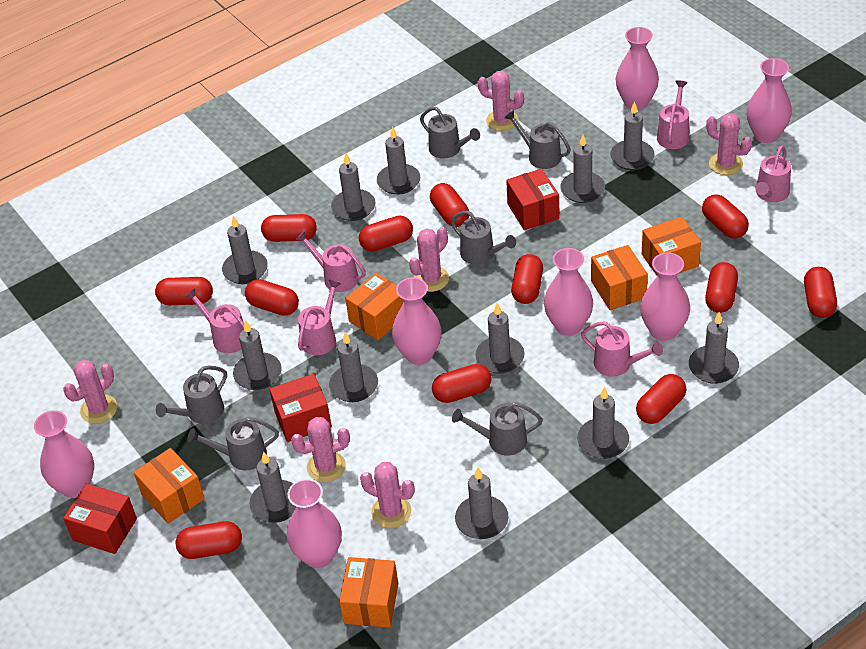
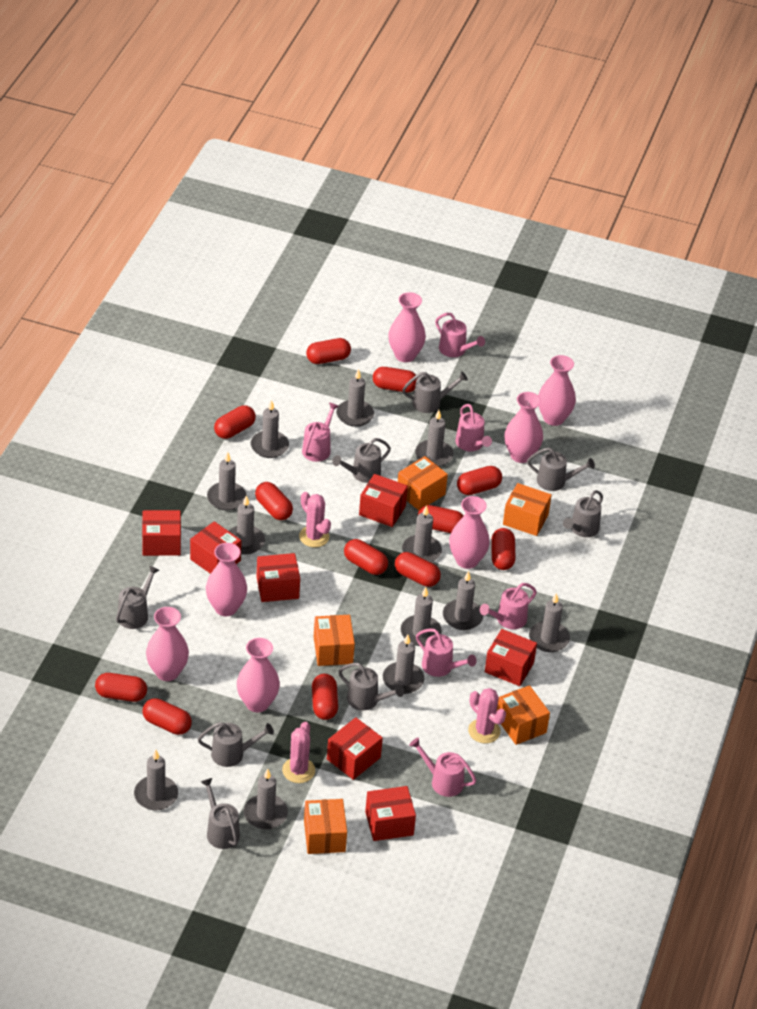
grey watering can: 6 -> 8
pink cactus: 6 -> 3
red box: 3 -> 7

